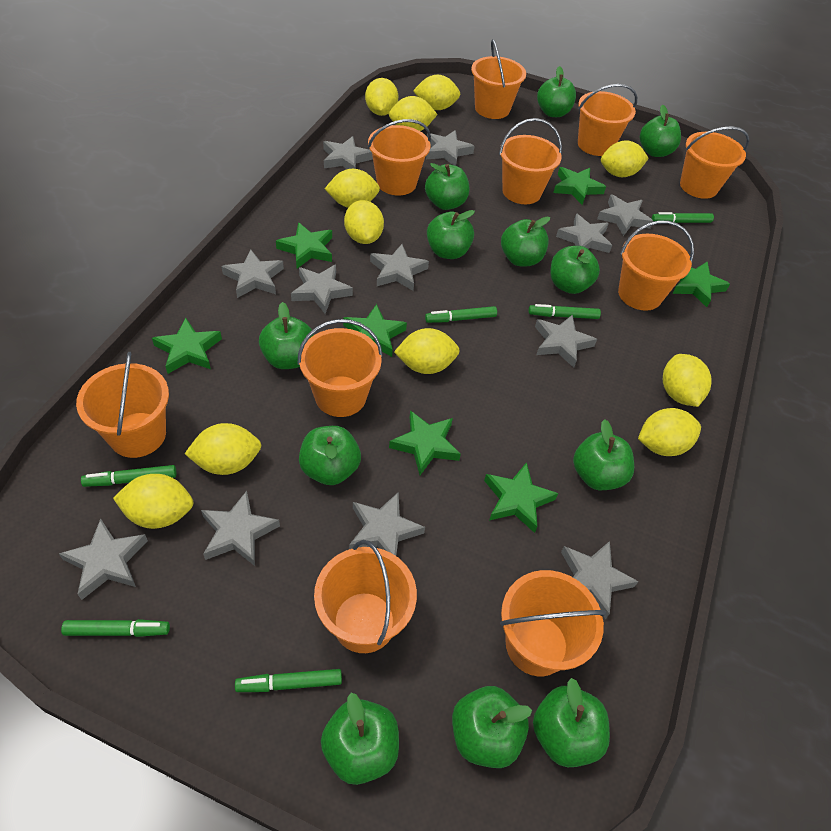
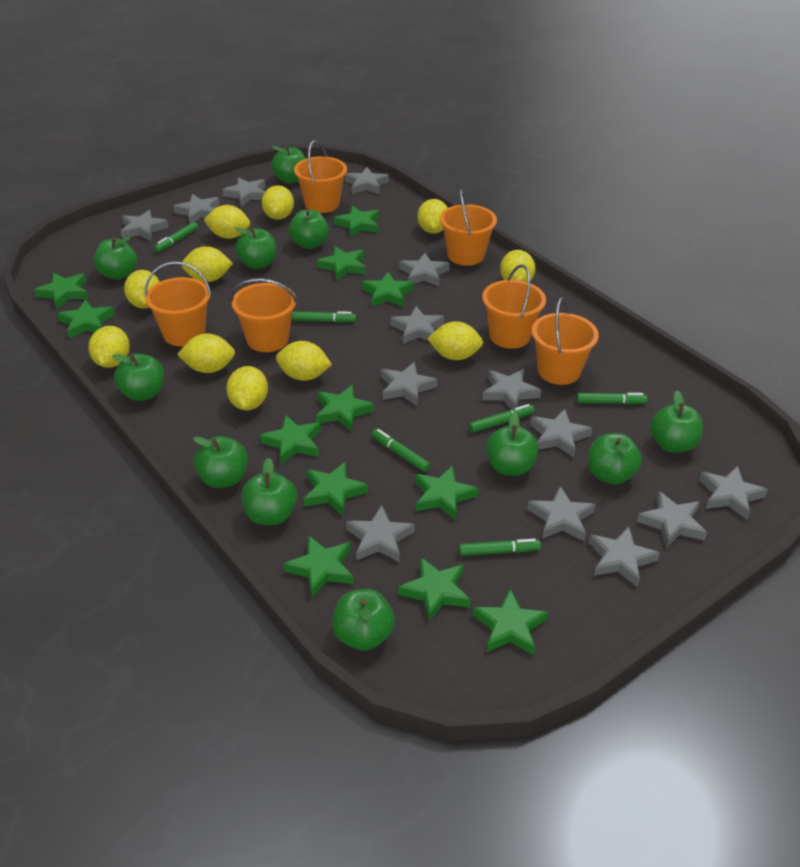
green apple: 12 -> 11
green star: 7 -> 12
grey star: 12 -> 14
orange bucket: 10 -> 6

